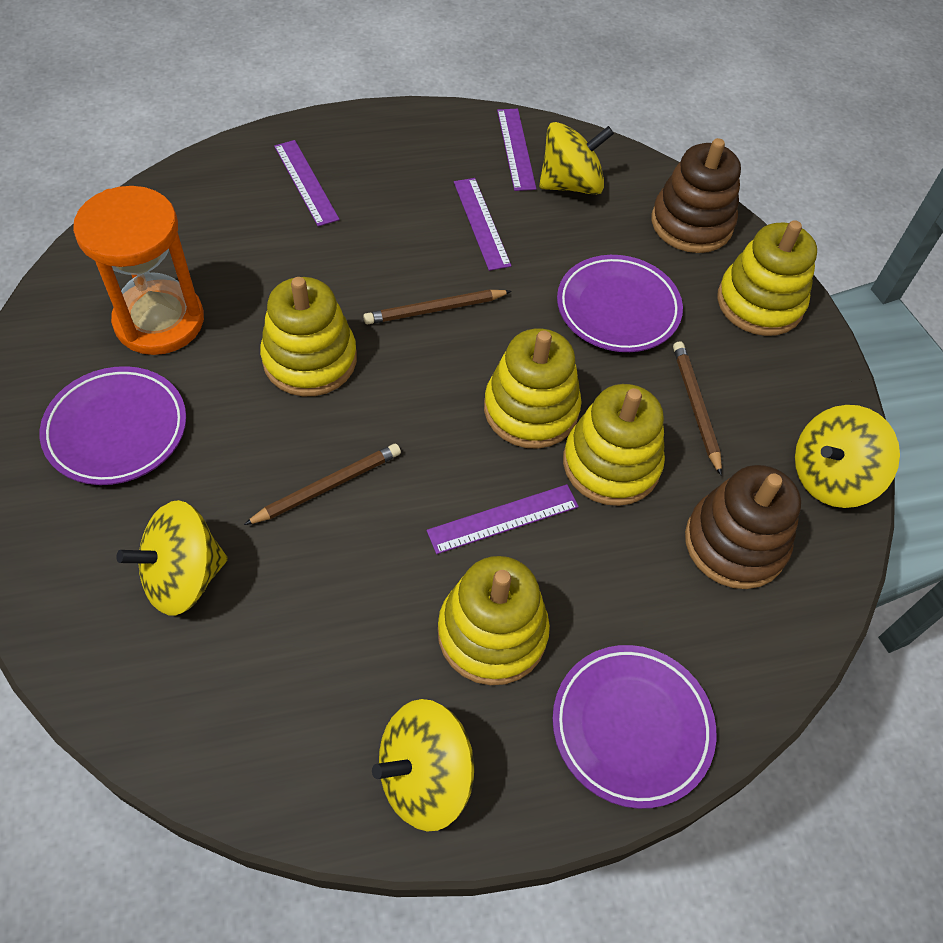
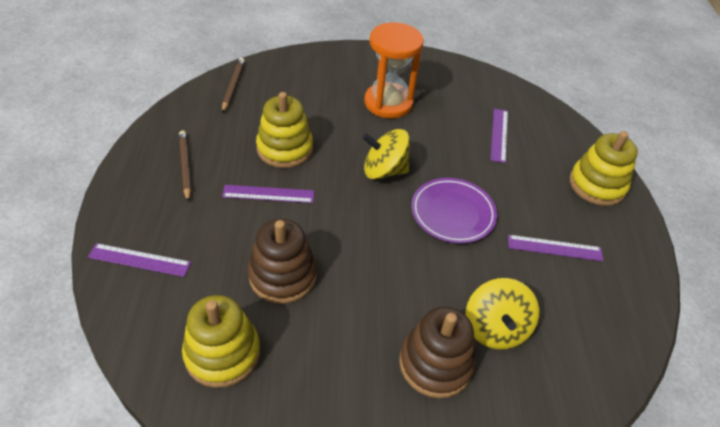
brown pencil: 3 -> 2
purple plate: 3 -> 1
yellow spinning top: 4 -> 2
yellow stacking toy: 5 -> 3

